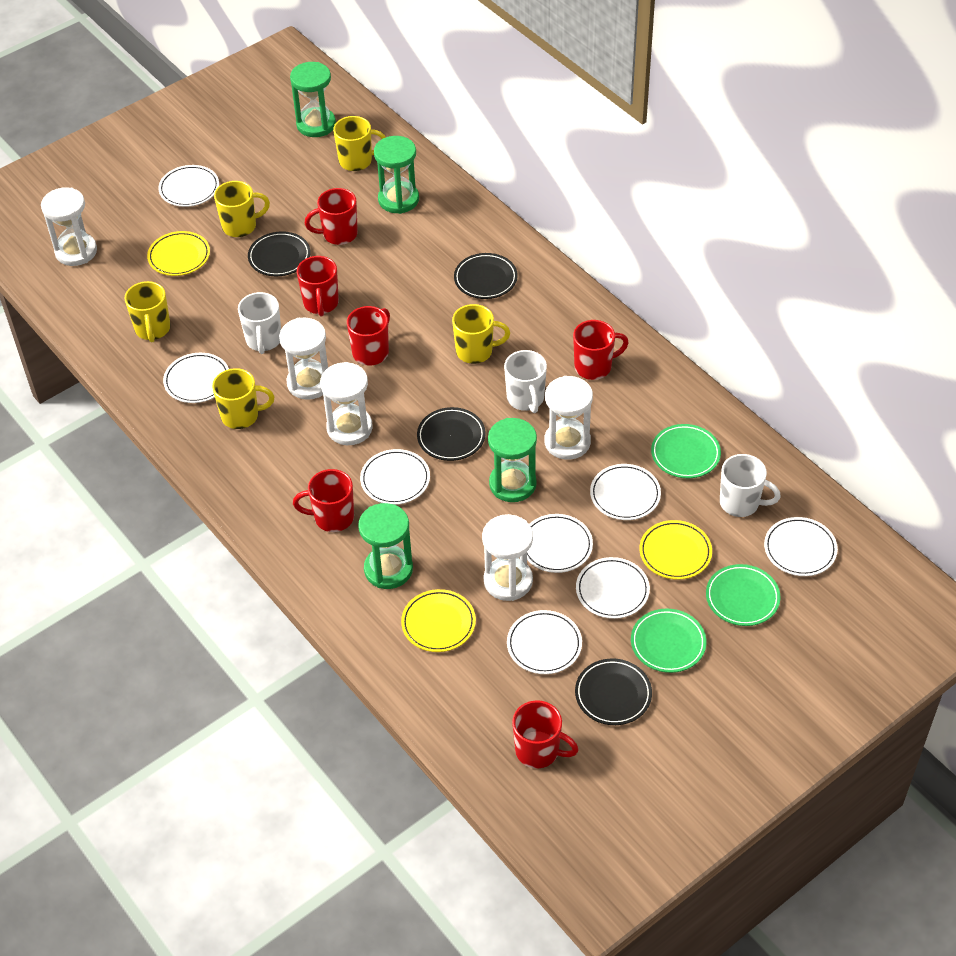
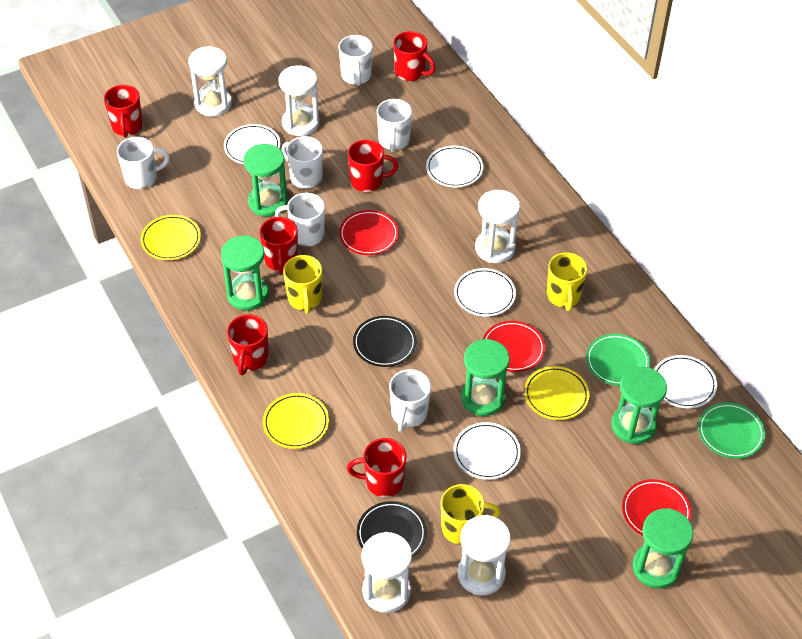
black plate: 4 -> 2
green hourglass: 4 -> 5
green plate: 3 -> 2
red plate: 0 -> 3
white mug: 3 -> 6
white plate: 8 -> 5
yellow mug: 5 -> 3

